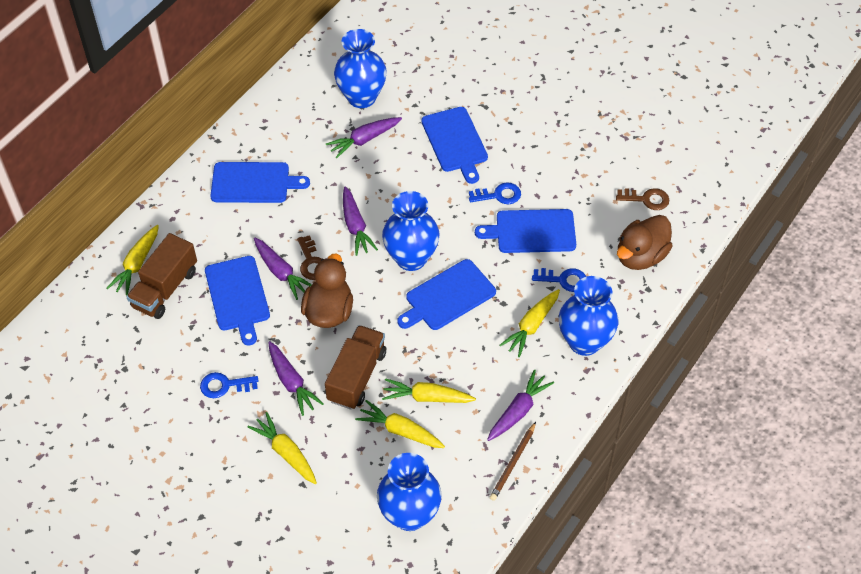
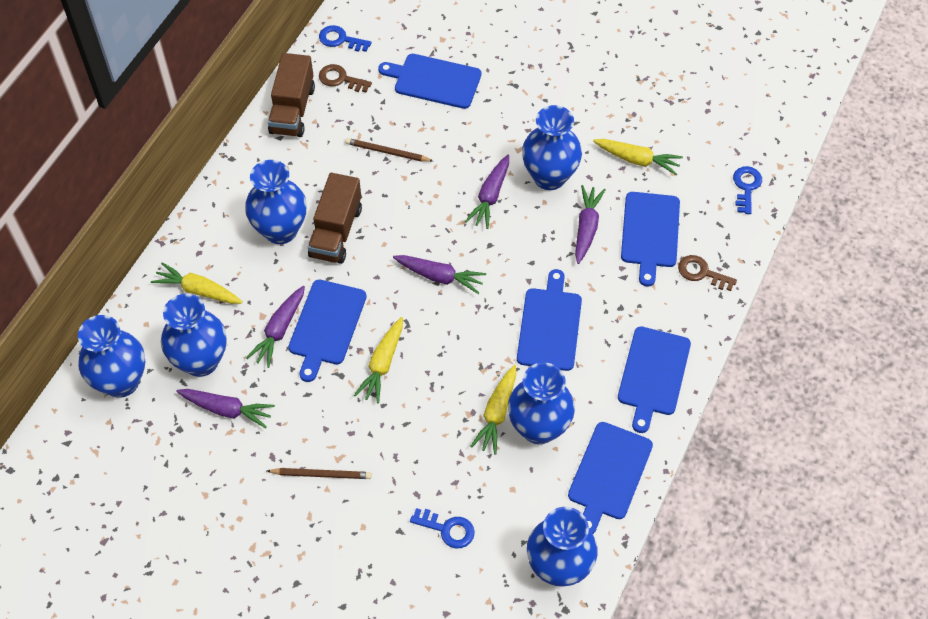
blue cutting board: 5 -> 6
blue vase: 4 -> 6
brown duck: 2 -> 0
brown pencil: 1 -> 2
yellow carrot: 5 -> 4

